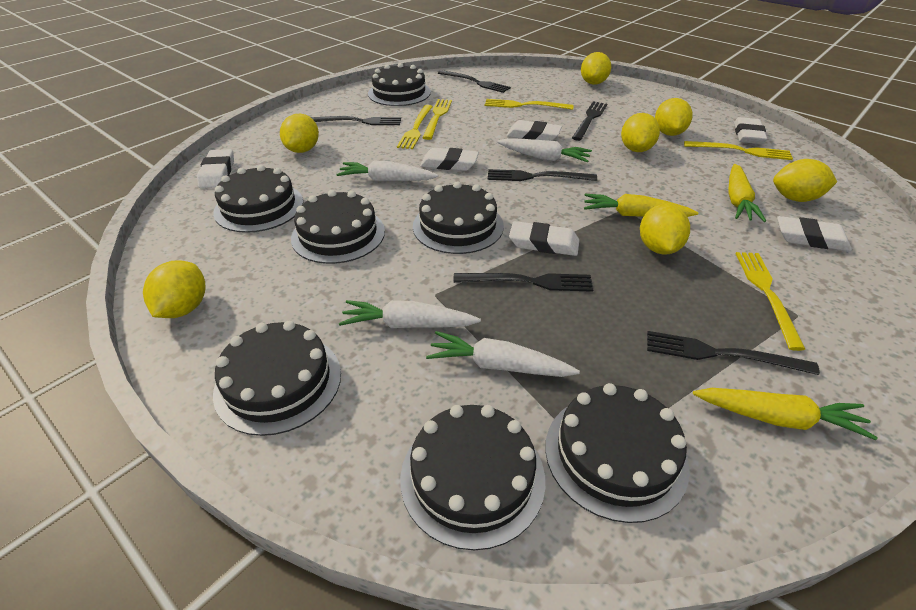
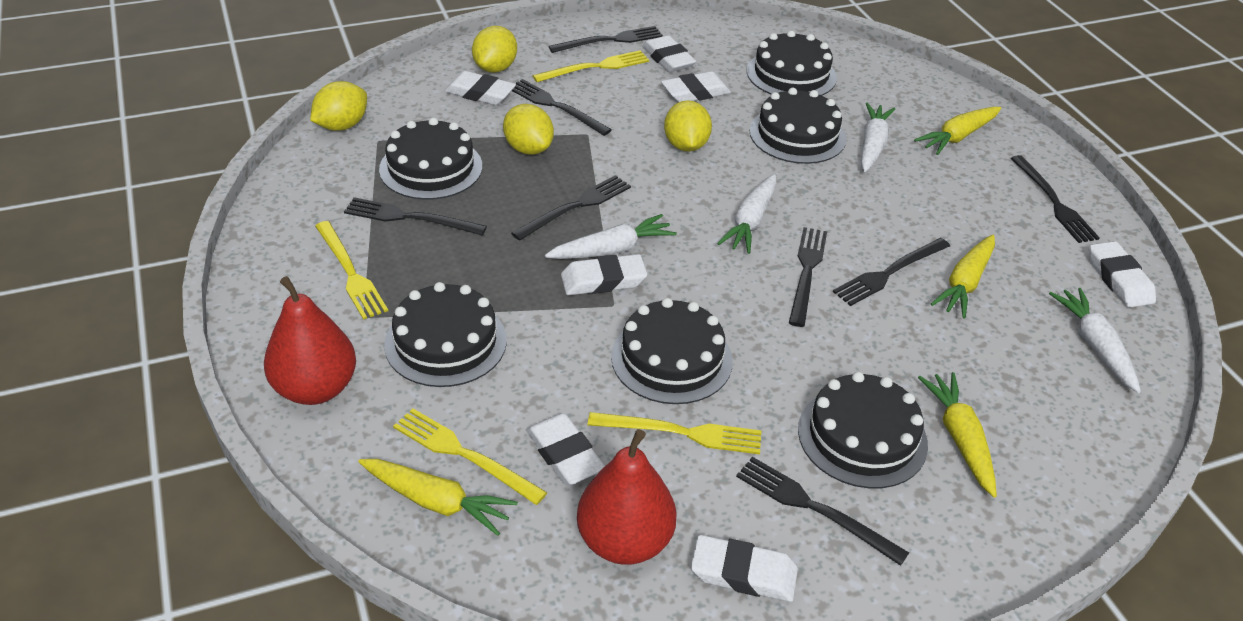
black cake: 7 -> 6
black fork: 6 -> 8
red pear: 0 -> 2
white eraser: 6 -> 7
yellow carrot: 3 -> 4
yellow fork: 5 -> 4
yellow lemon: 7 -> 4

